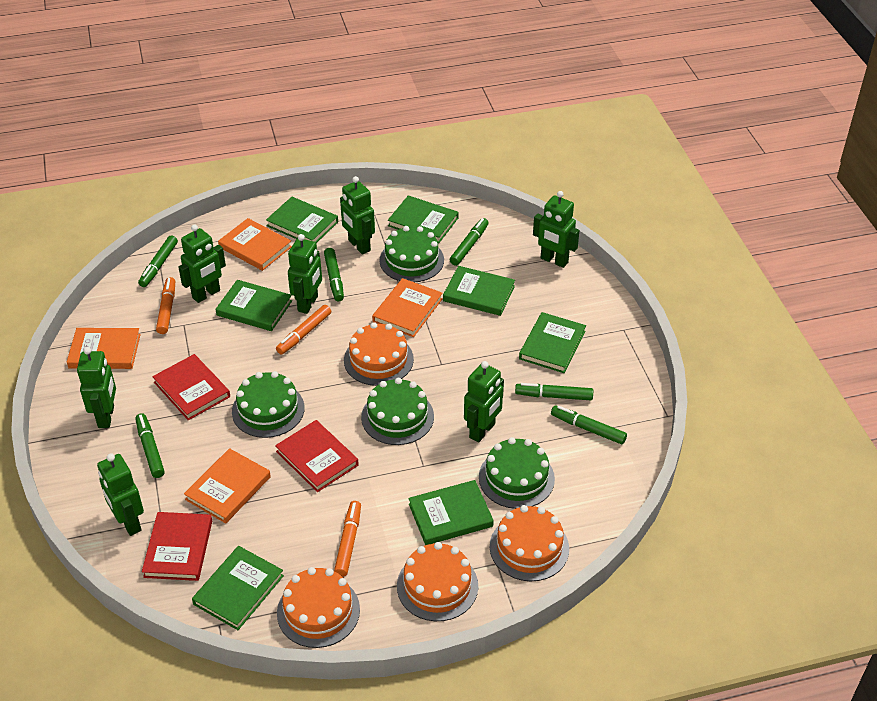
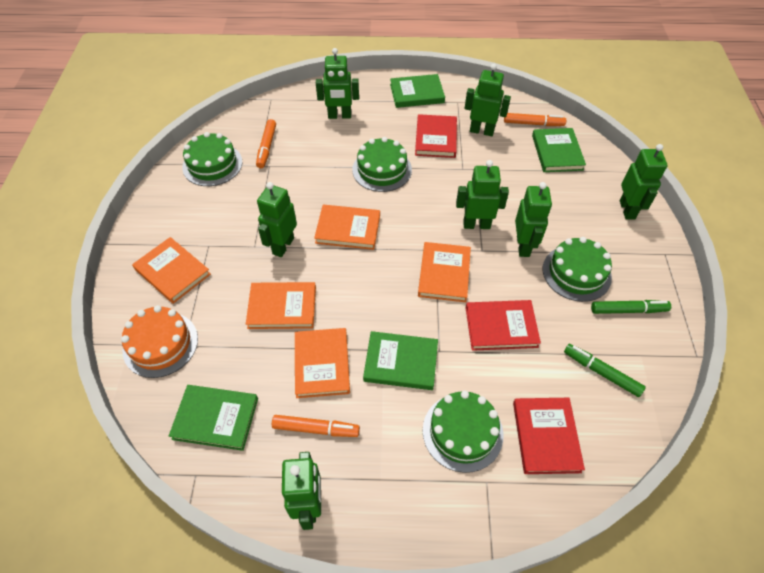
green book: 7 -> 4
green marker: 6 -> 2
orange book: 4 -> 5
orange cake: 4 -> 1

